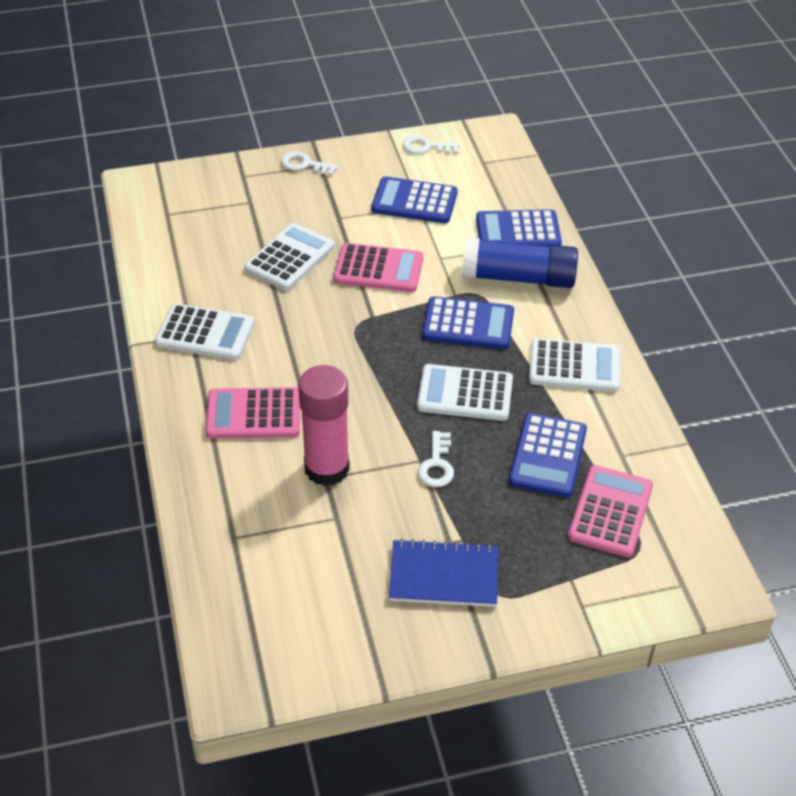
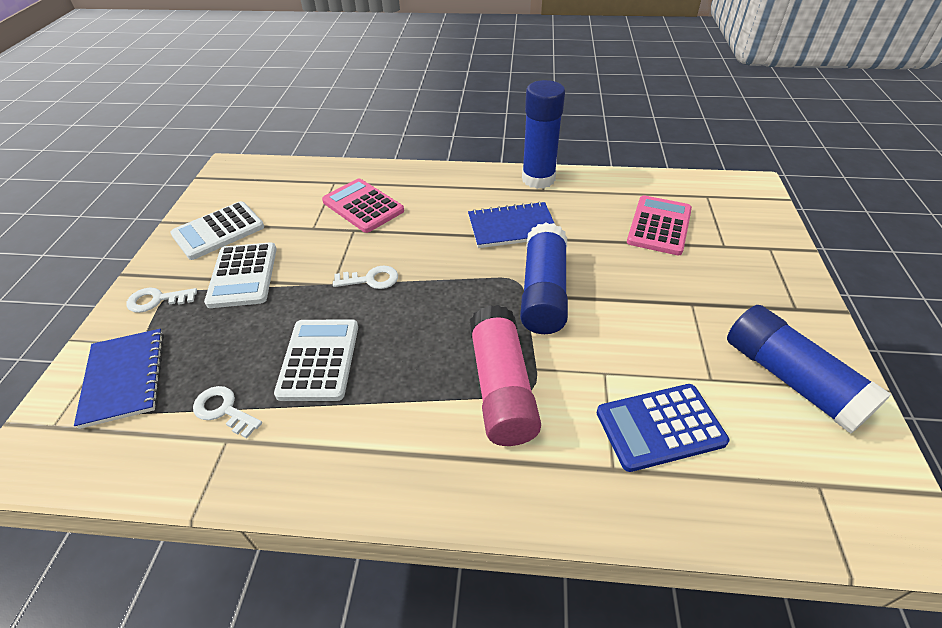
blue calculator: 4 -> 1
blue glue stick: 1 -> 3
blue notebook: 1 -> 2
pink calculator: 3 -> 2
white calculator: 4 -> 3

